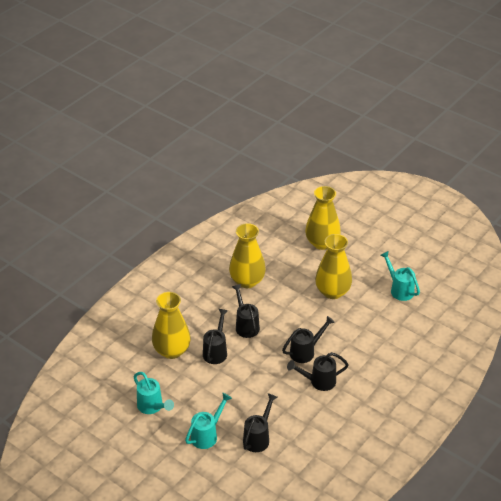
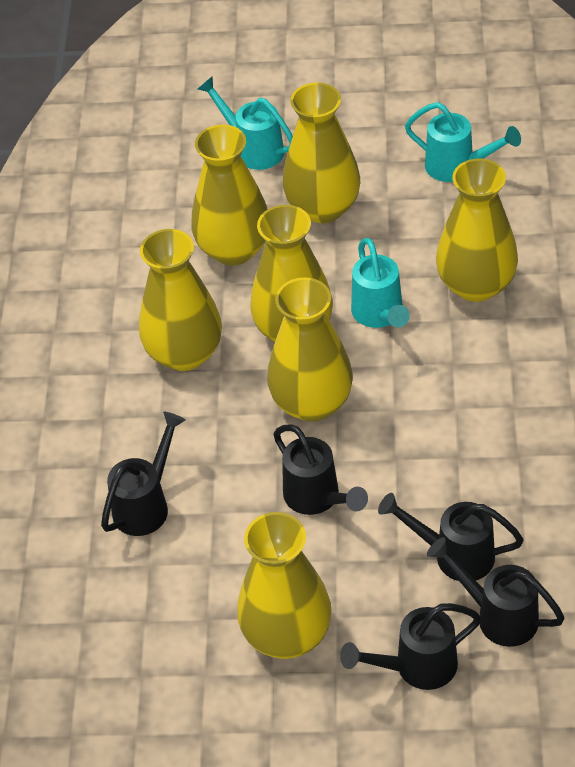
yellow vase: 4 -> 7

